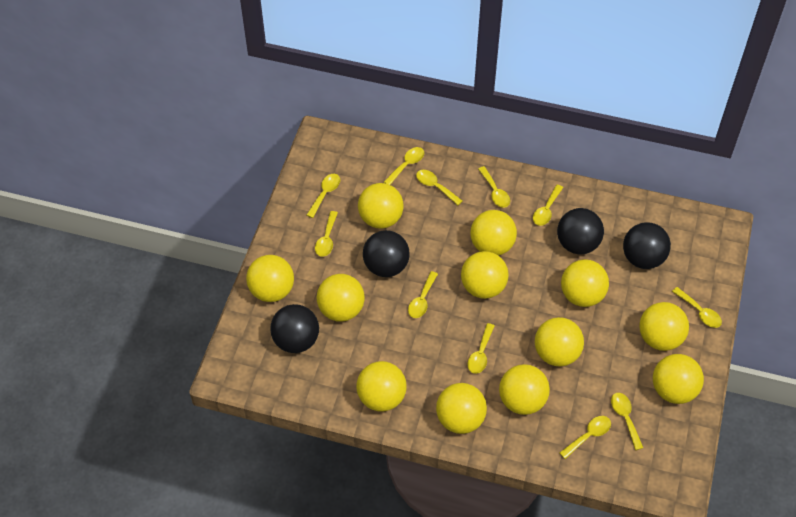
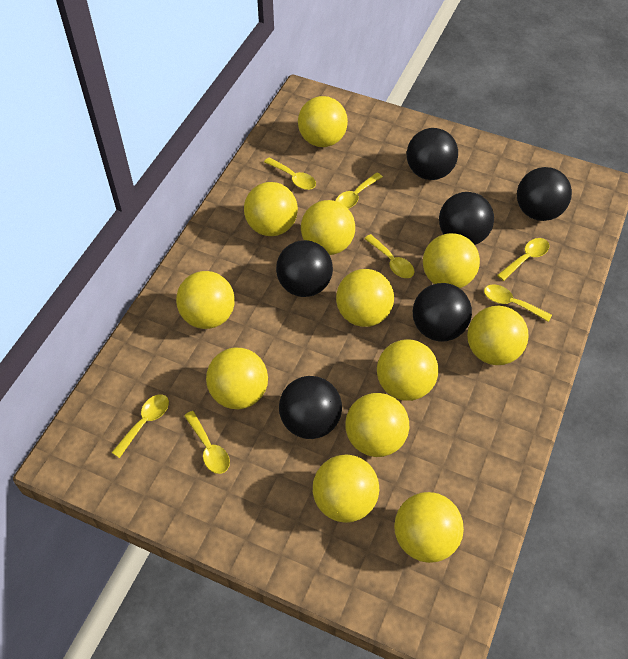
black ball: 4 -> 6
yellow spoon: 11 -> 7

